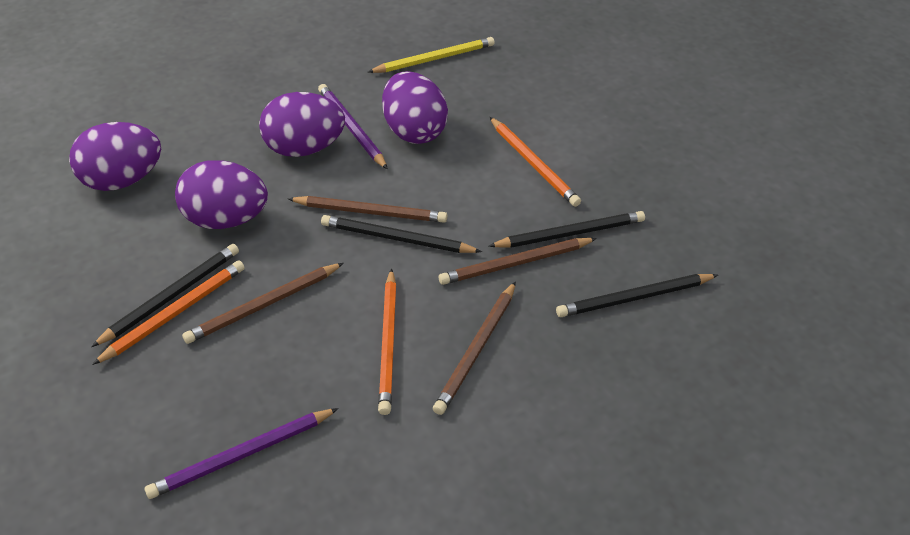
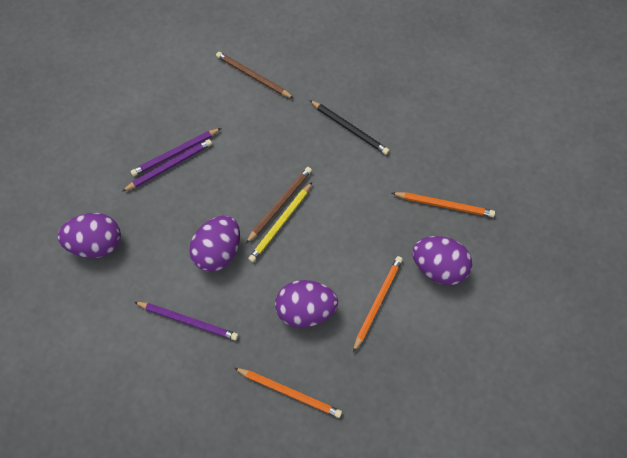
black pencil: 4 -> 1
brown pencil: 4 -> 2
purple pencil: 2 -> 3

